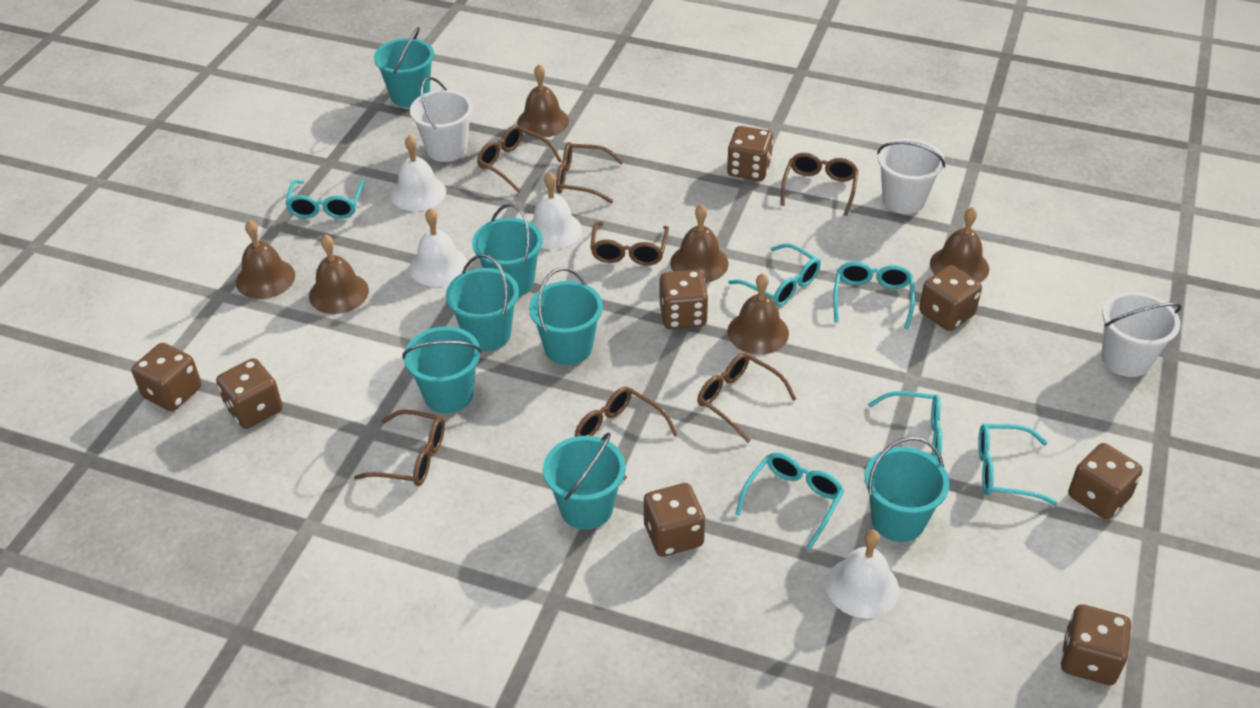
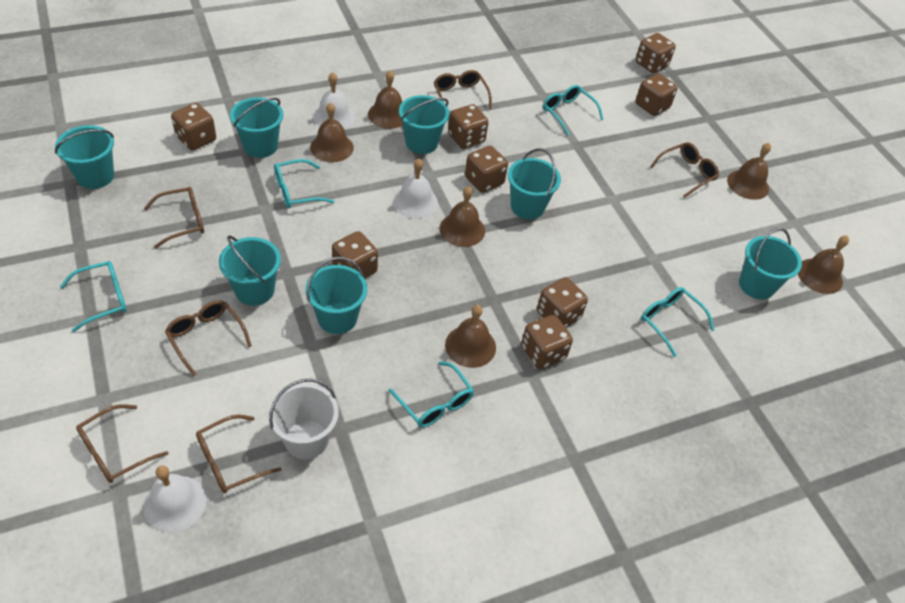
brown glasses: 7 -> 6
turquoise glasses: 6 -> 5
white bell: 4 -> 3
white bucket: 3 -> 1

